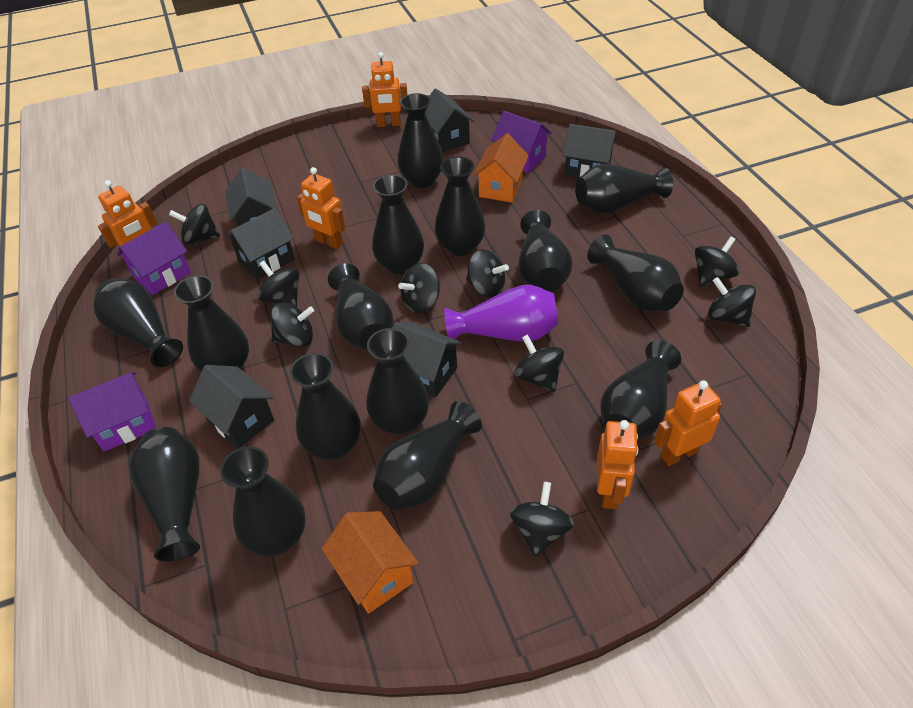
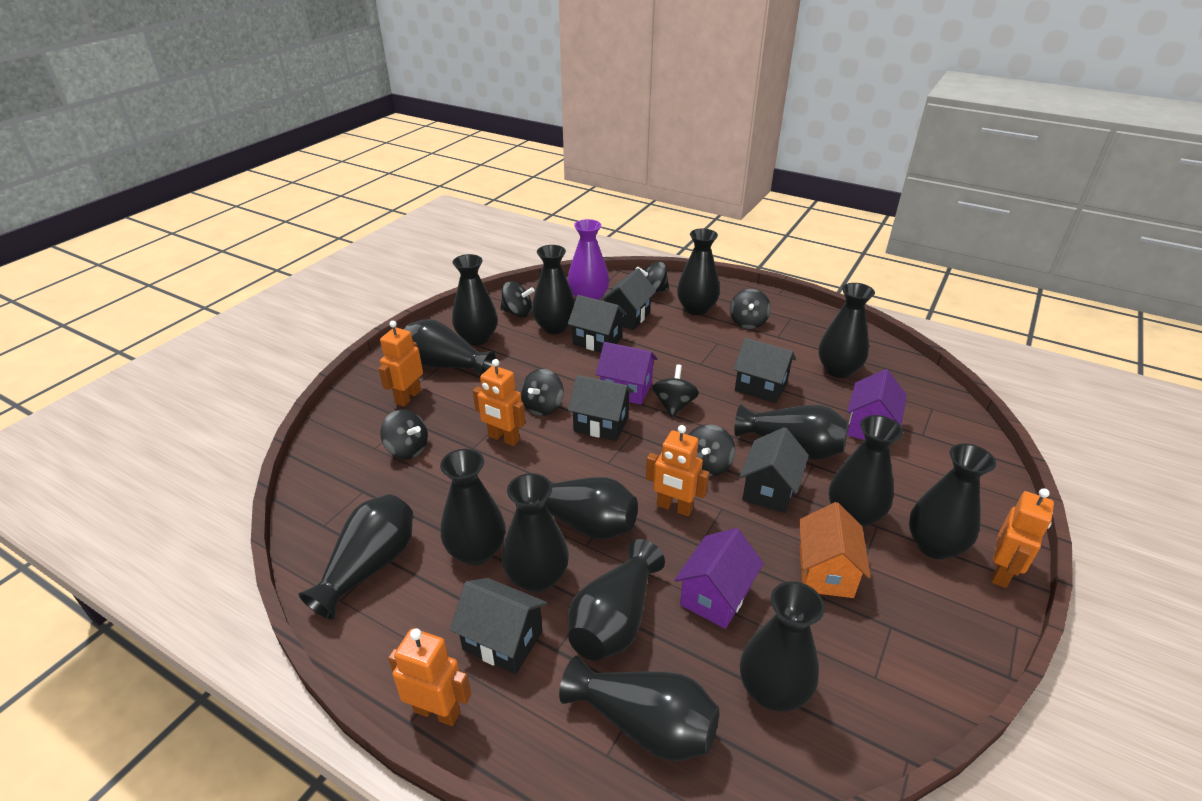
black spinning top: 9 -> 7
orange house: 2 -> 1

